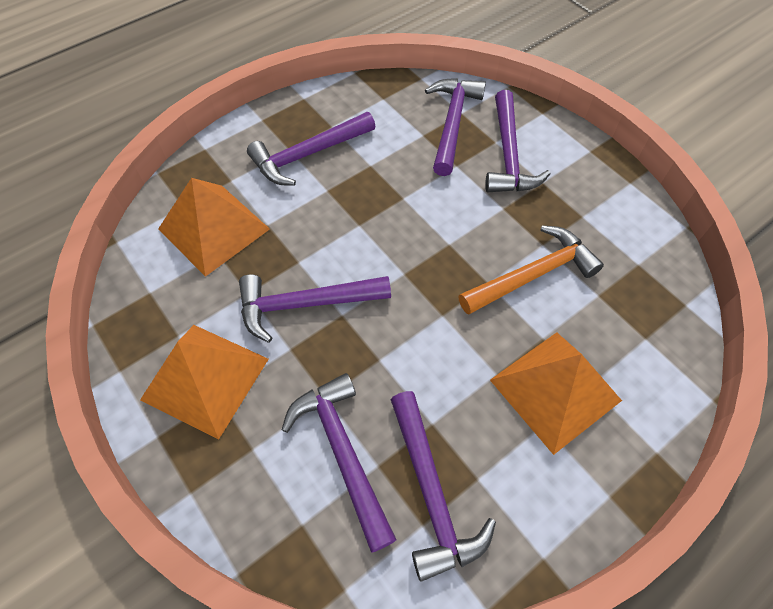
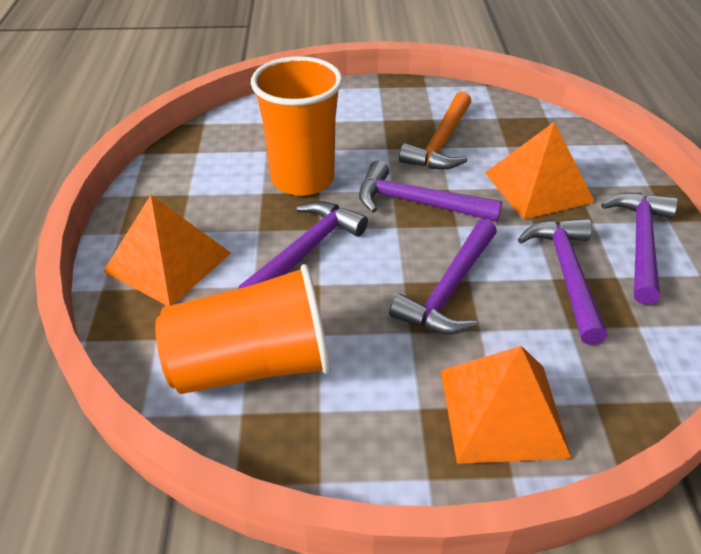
orange cup: 0 -> 2
purple hammer: 6 -> 5

